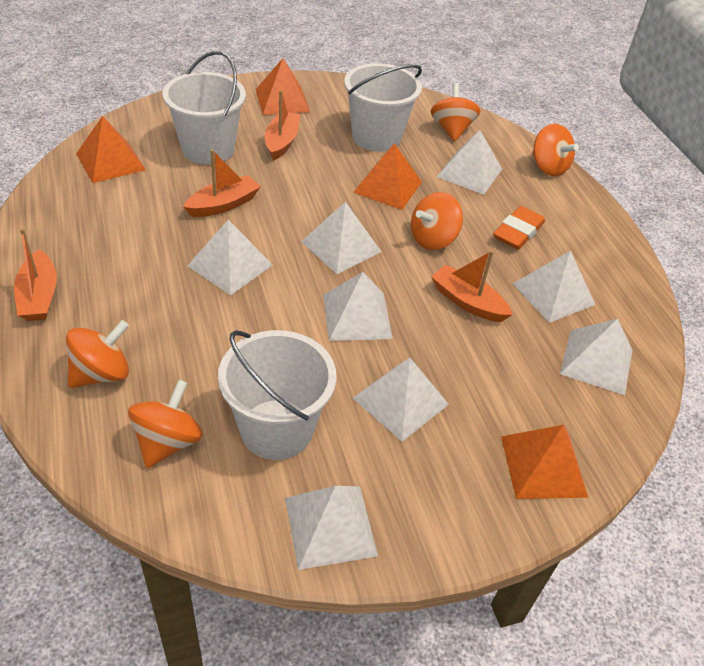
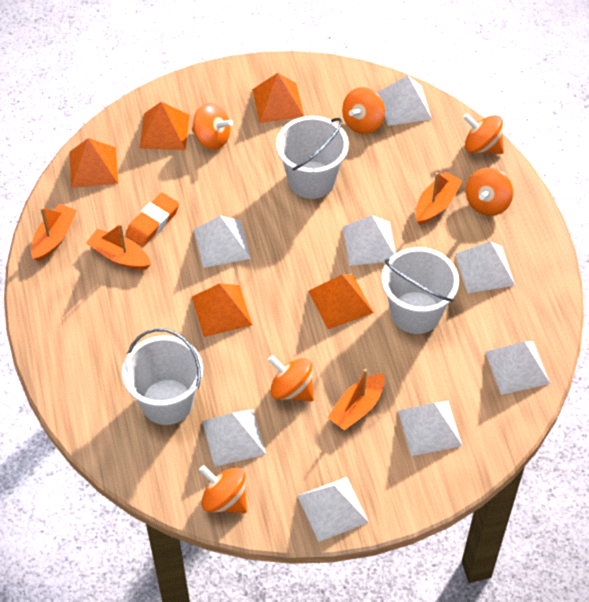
orange pyramid: 4 -> 5
orange spinning top: 5 -> 6

